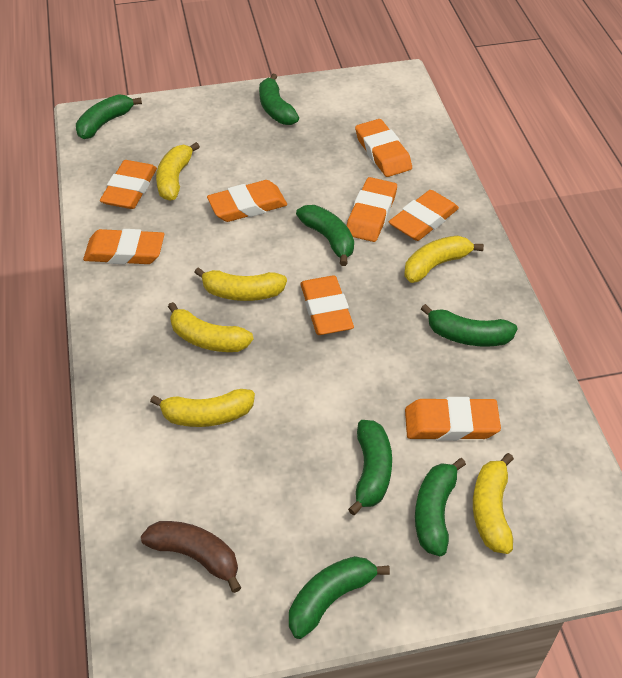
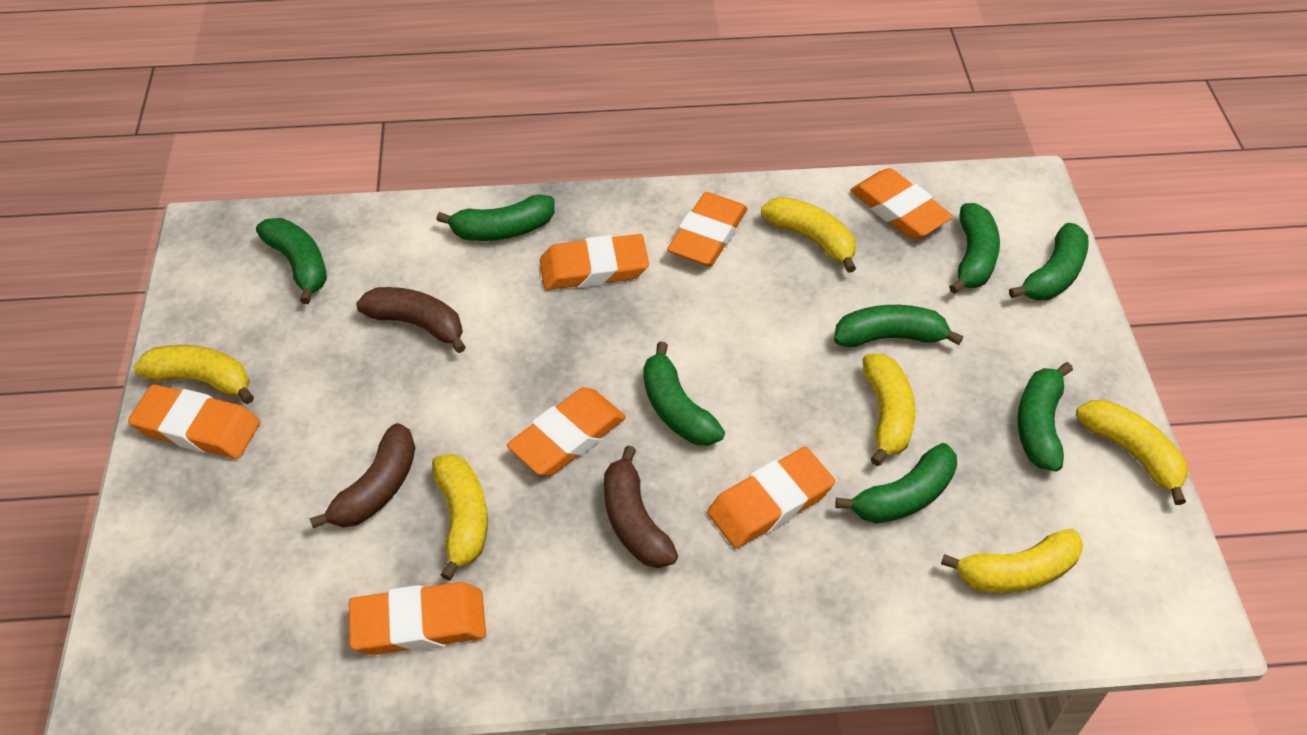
brown banana: 1 -> 3
green banana: 7 -> 8
orange eraser: 8 -> 7

